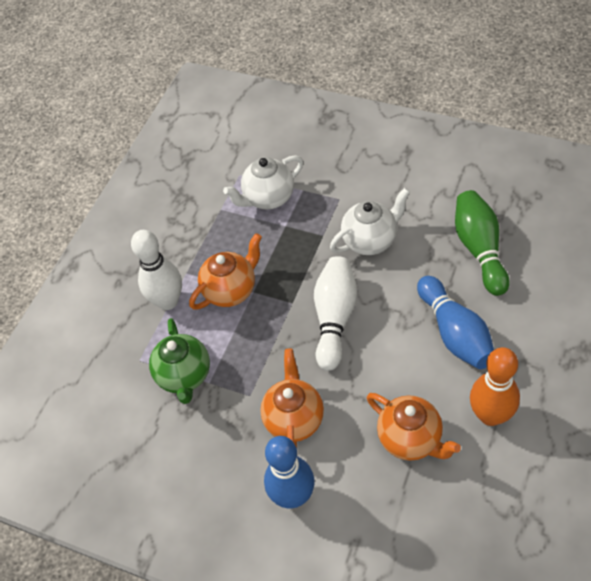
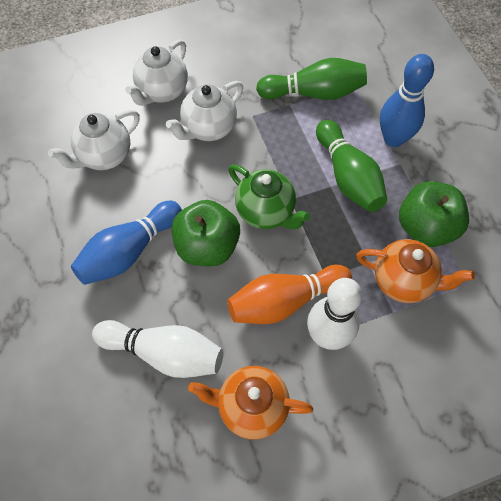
green apple: 0 -> 2
green bowling pin: 1 -> 2
orange teapot: 3 -> 2
white teapot: 2 -> 3

